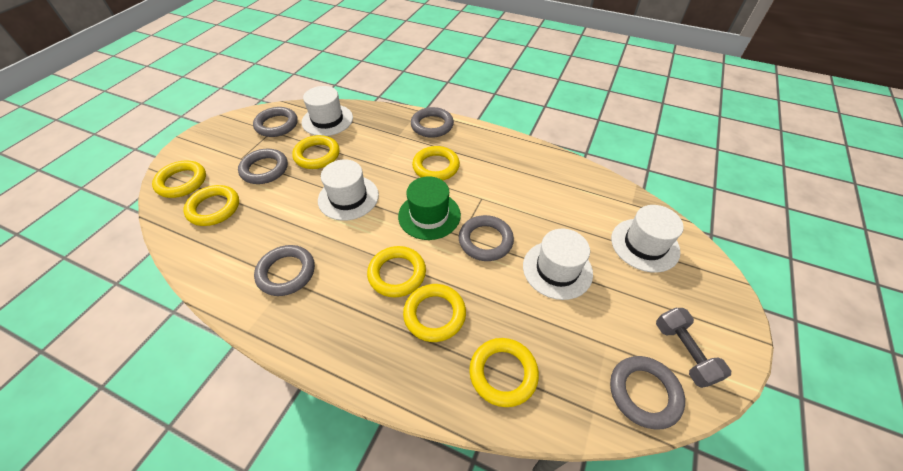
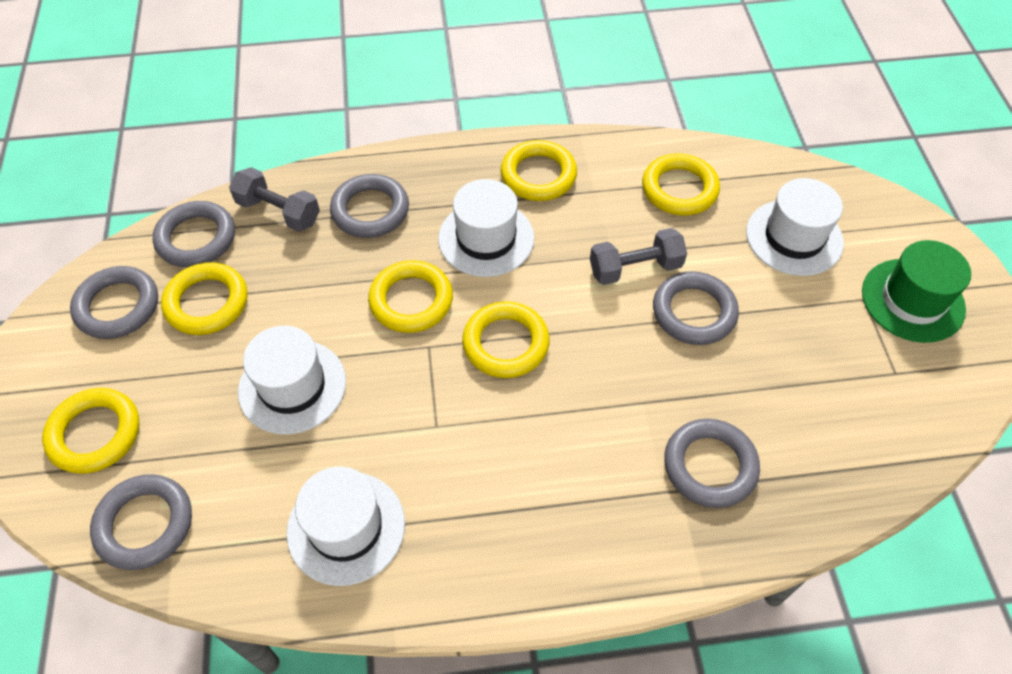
grey dumbbell: 1 -> 2
yellow ring: 7 -> 6

